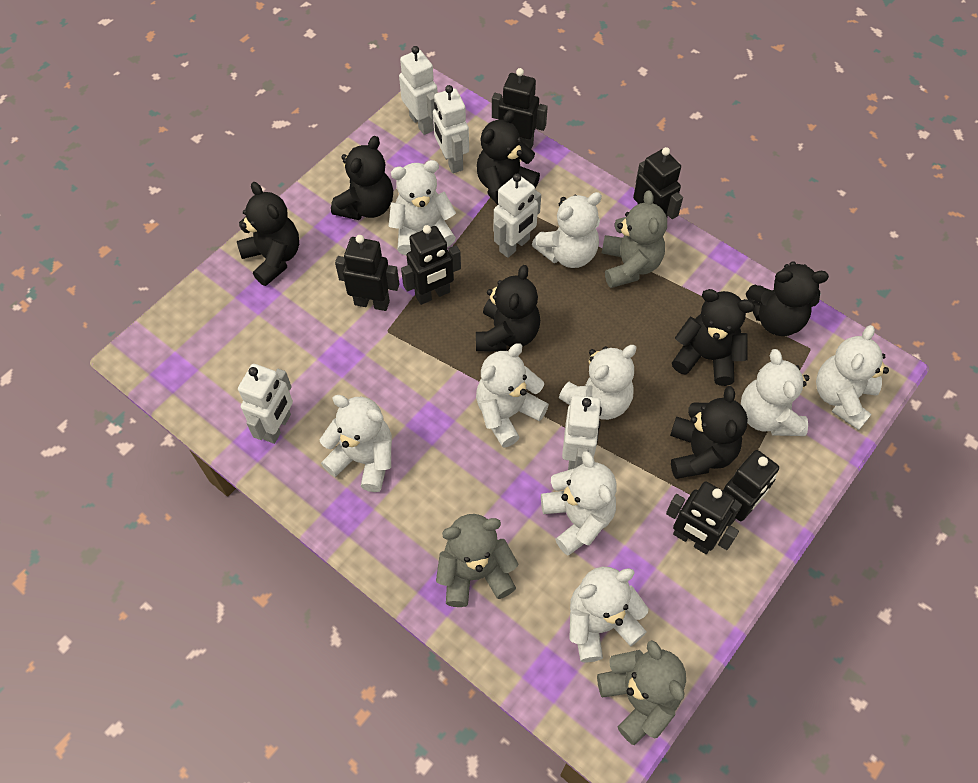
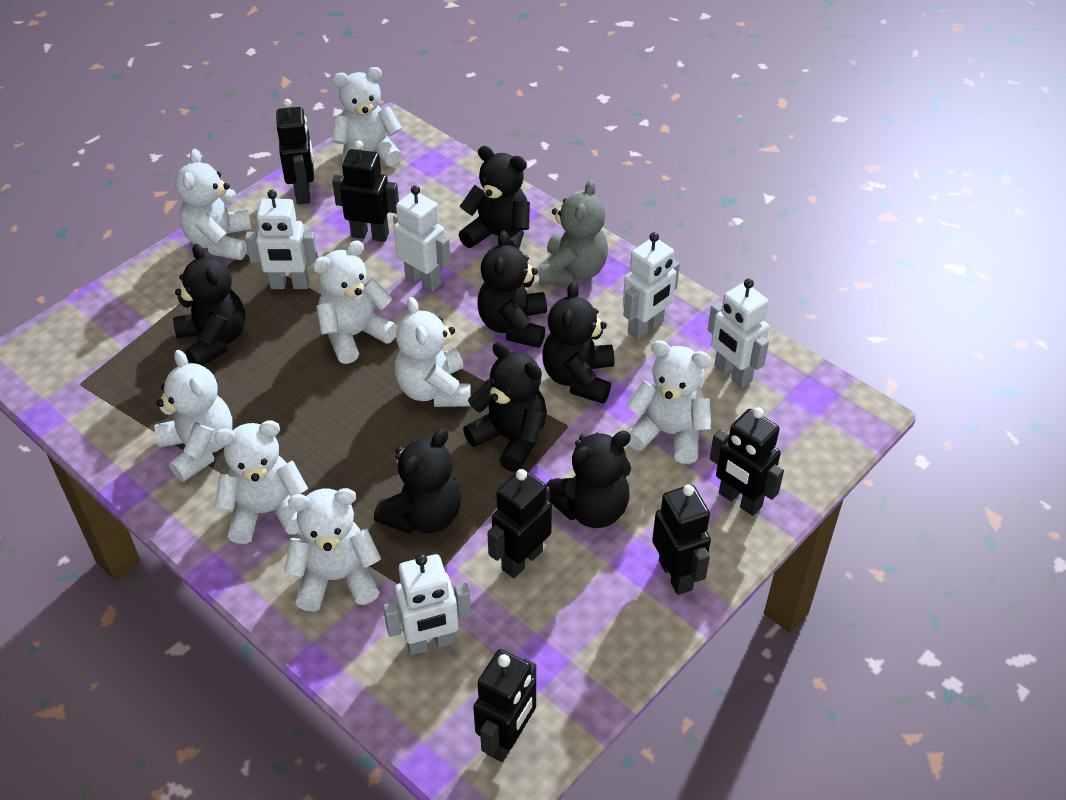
grey teddy bear: 3 -> 1
white teddy bear: 9 -> 8

